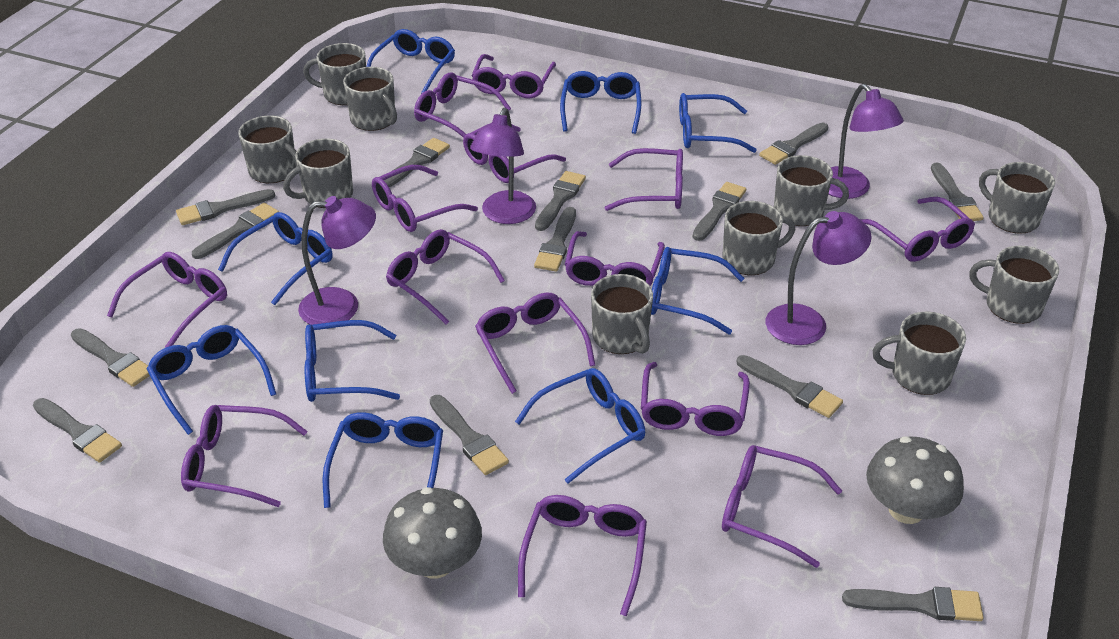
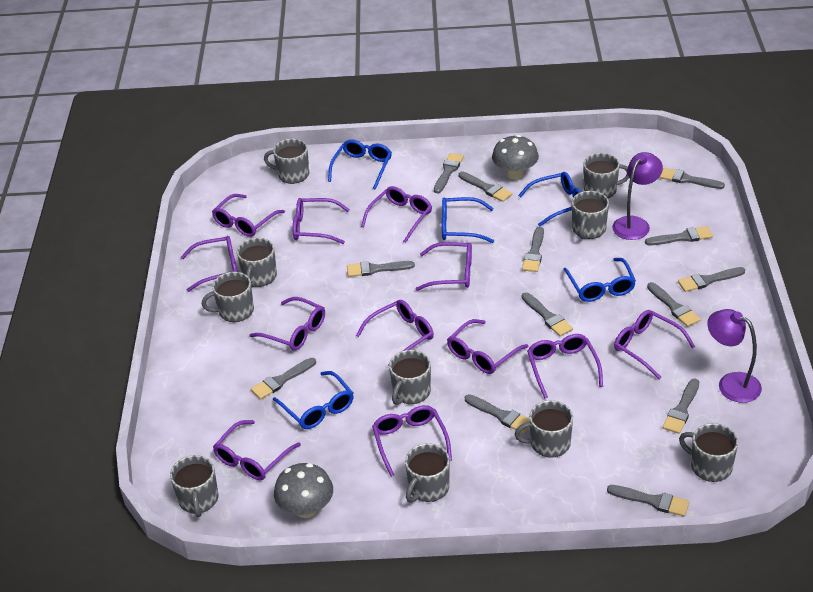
blue glasses: 9 -> 5
purple glasses: 14 -> 12
purple lamp: 4 -> 2

